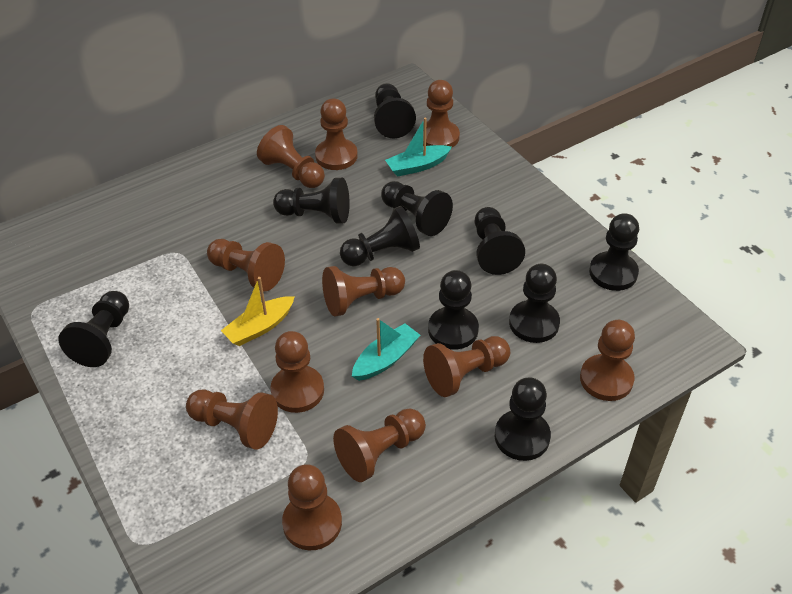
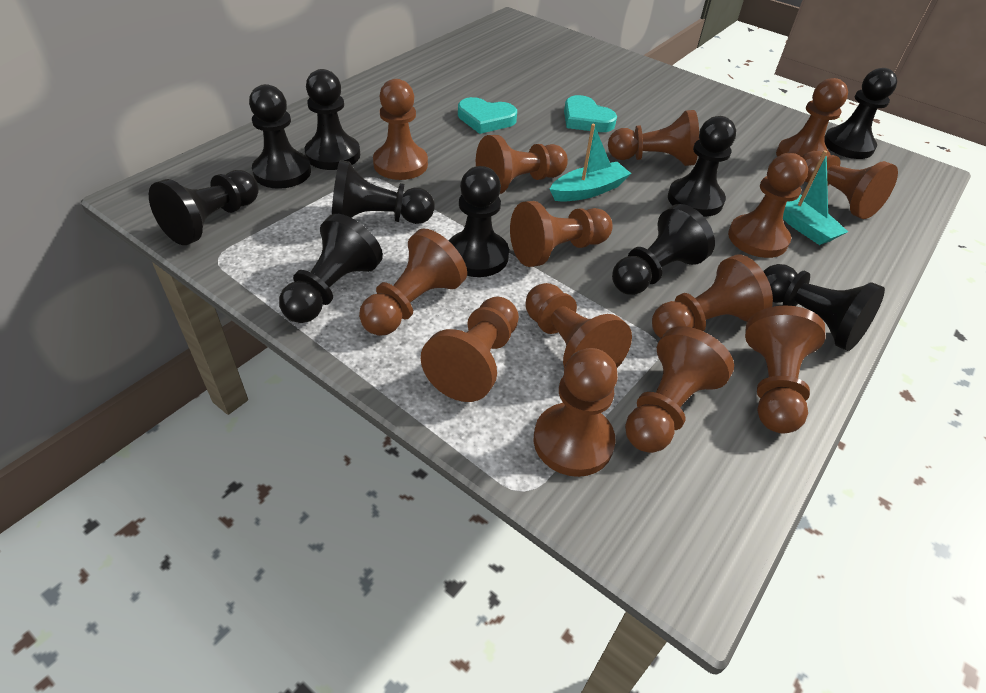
brown pawn: 11 -> 14
turquoise heart: 0 -> 2
yellow boat: 1 -> 0

